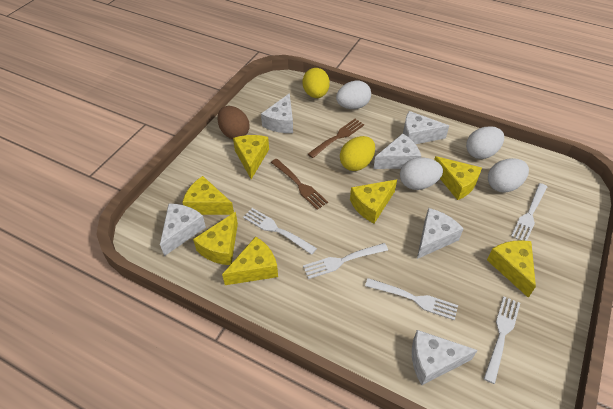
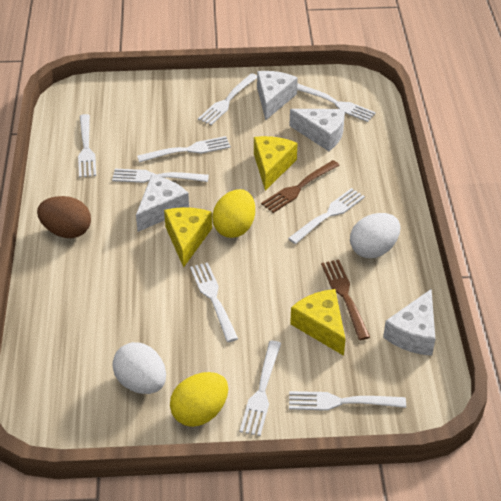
white cheese: 6 -> 4
white egg: 4 -> 2
white fork: 5 -> 9
yellow cheese: 7 -> 3

